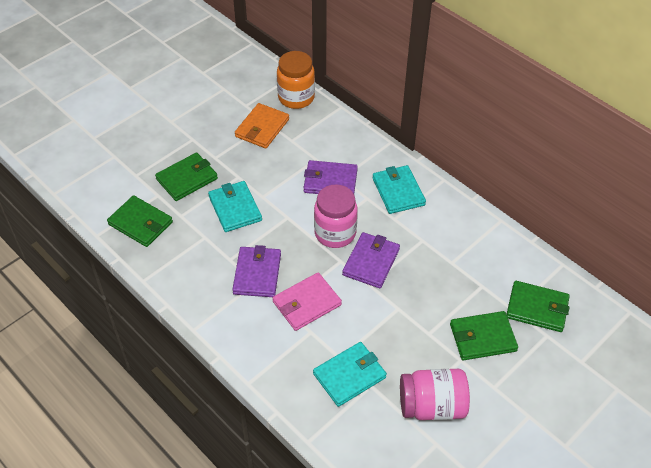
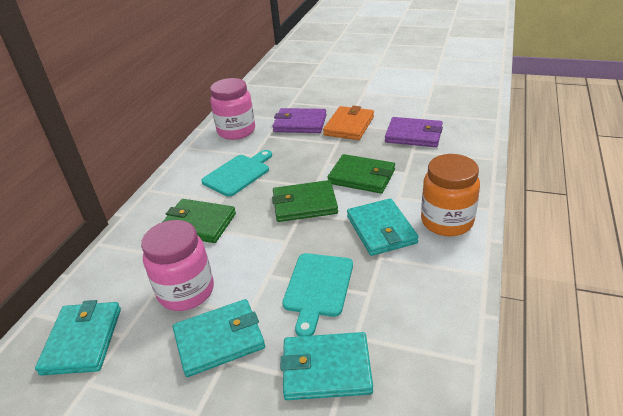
green wallet: 4 -> 3
pink wallet: 1 -> 0
purple wallet: 3 -> 2
turquoise cutting board: 0 -> 2
turquoise wallet: 3 -> 4

